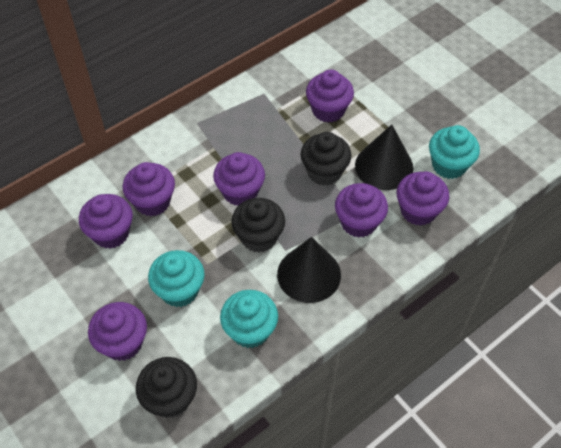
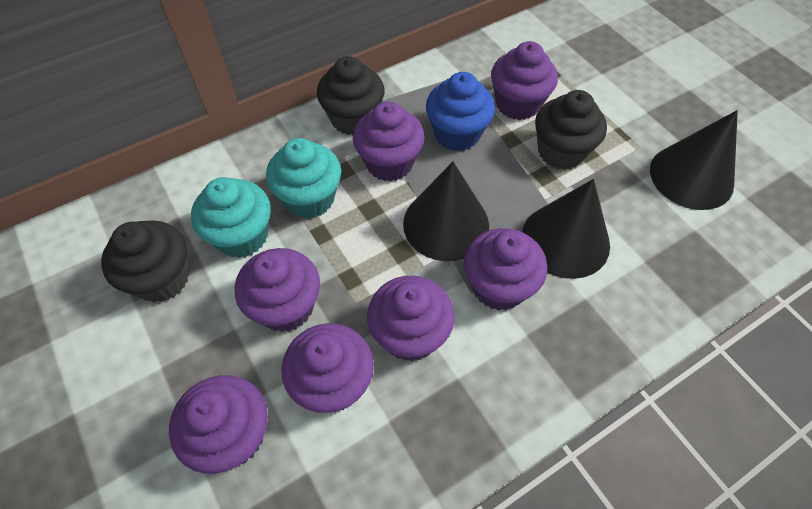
black cone: 2 -> 3
blue cupcake: 0 -> 1
turquoise cupcake: 3 -> 2

